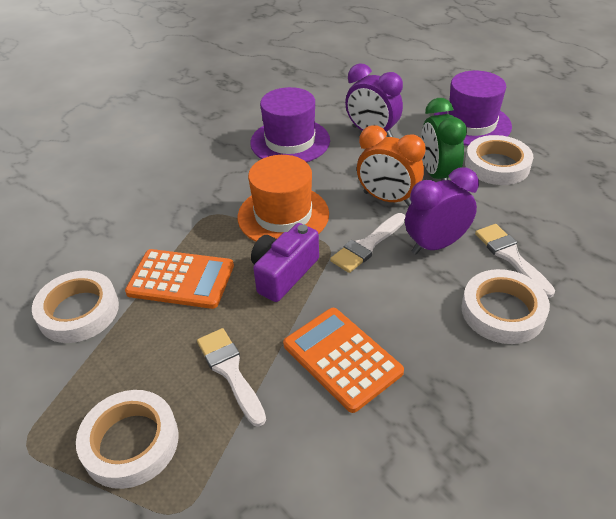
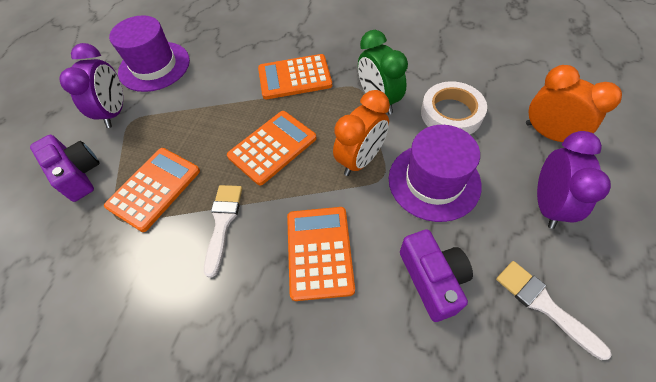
orange calculator: 2 -> 4
orange clock: 1 -> 2
orange hat: 1 -> 0
purple camera: 1 -> 2
white brush: 3 -> 2
white tape: 4 -> 1

